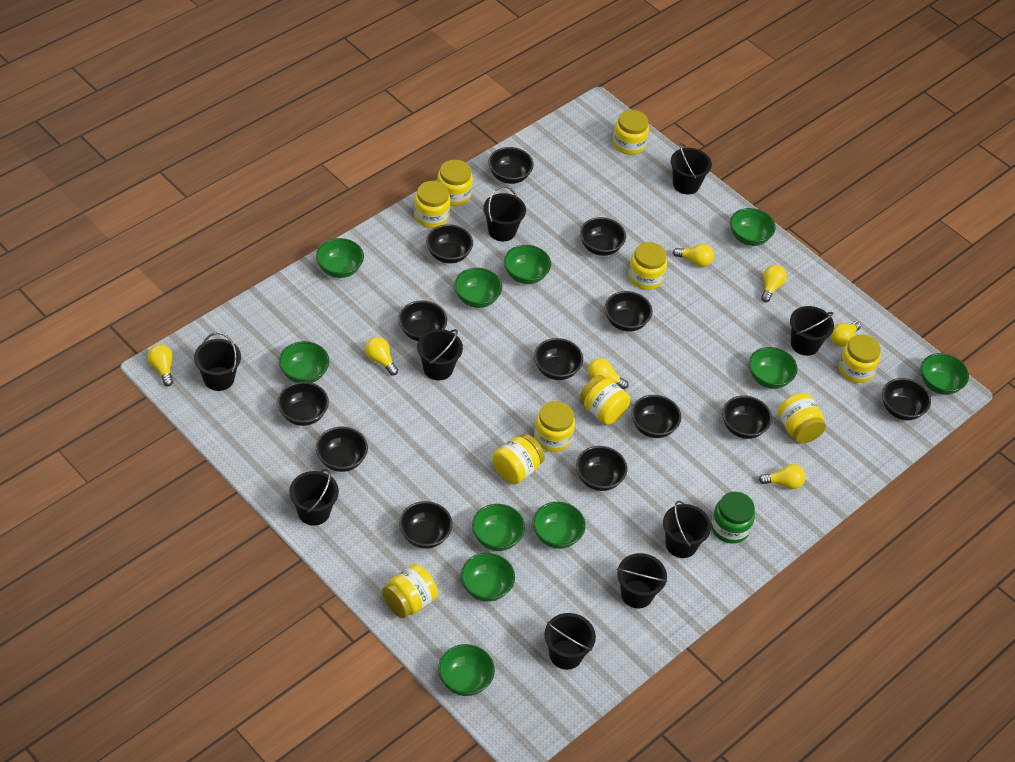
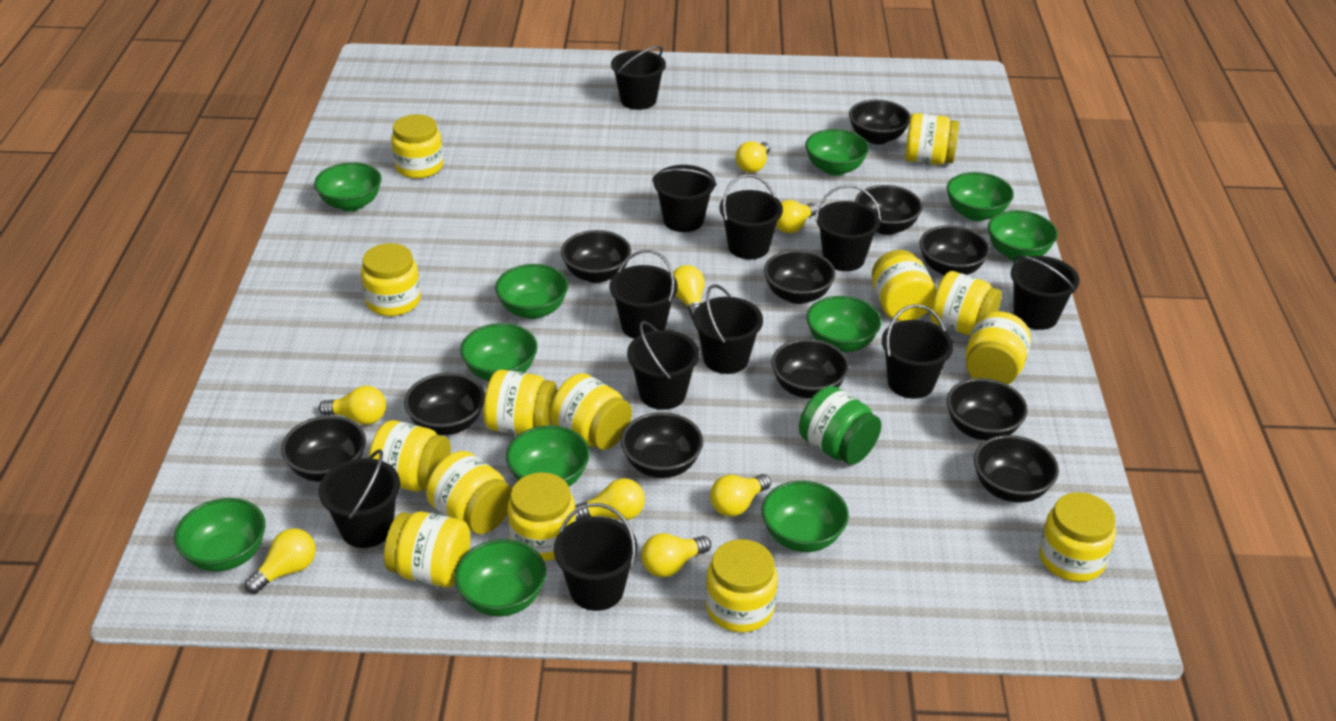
black bowl: 13 -> 11
black bucket: 9 -> 11
yellow jar: 10 -> 14
yellow light bulb: 7 -> 8

